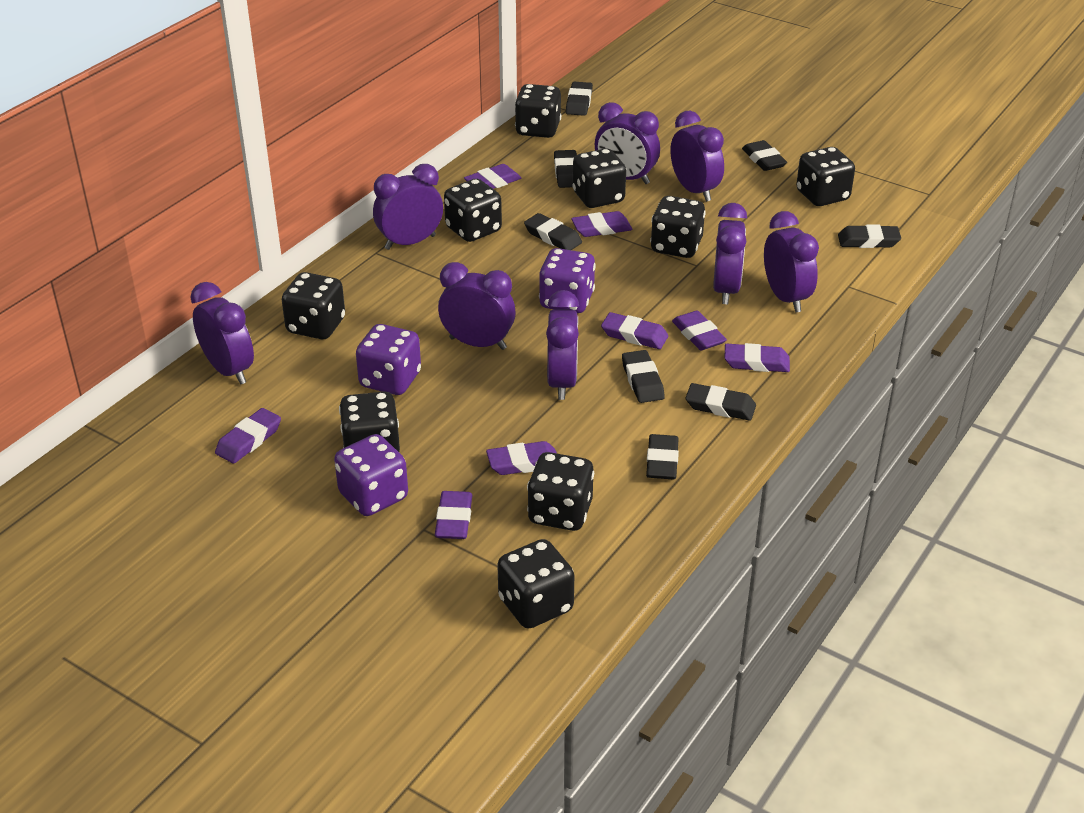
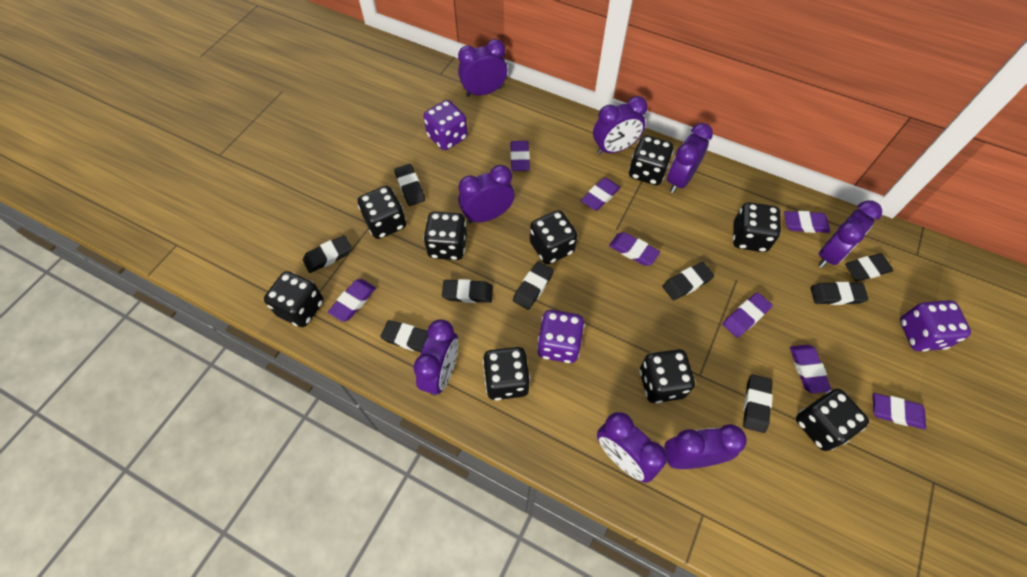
black eraser: 8 -> 9

